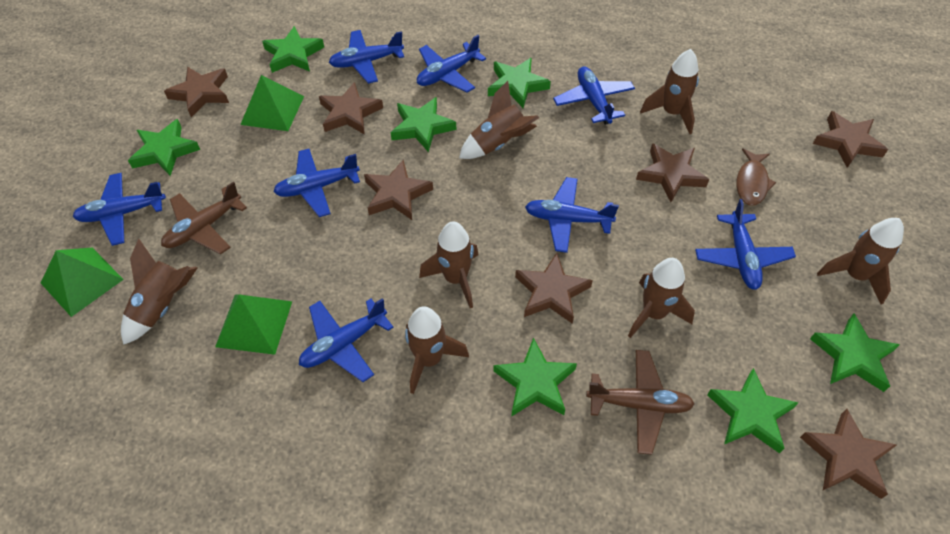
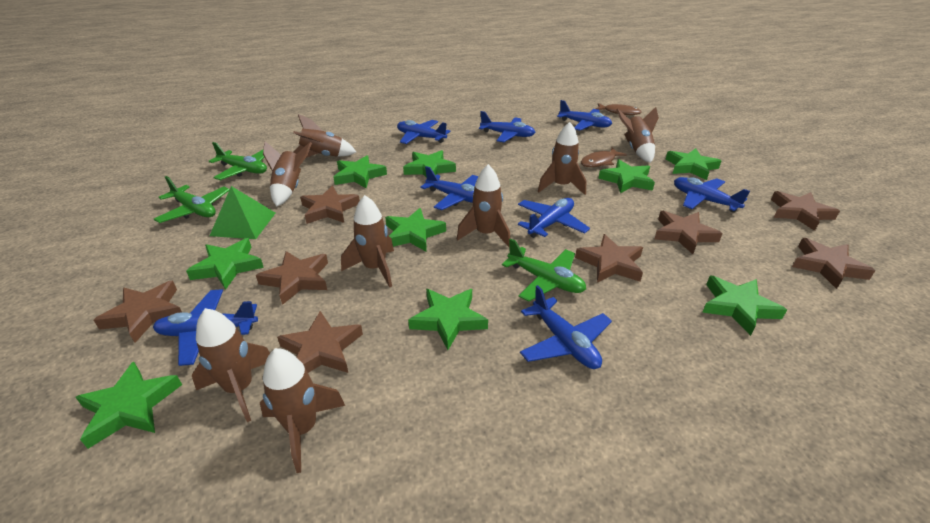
brown fish: 1 -> 2
brown plane: 2 -> 0
brown rocket: 7 -> 8
brown star: 7 -> 8
green plane: 0 -> 3
green pyramid: 3 -> 1
green star: 7 -> 9

